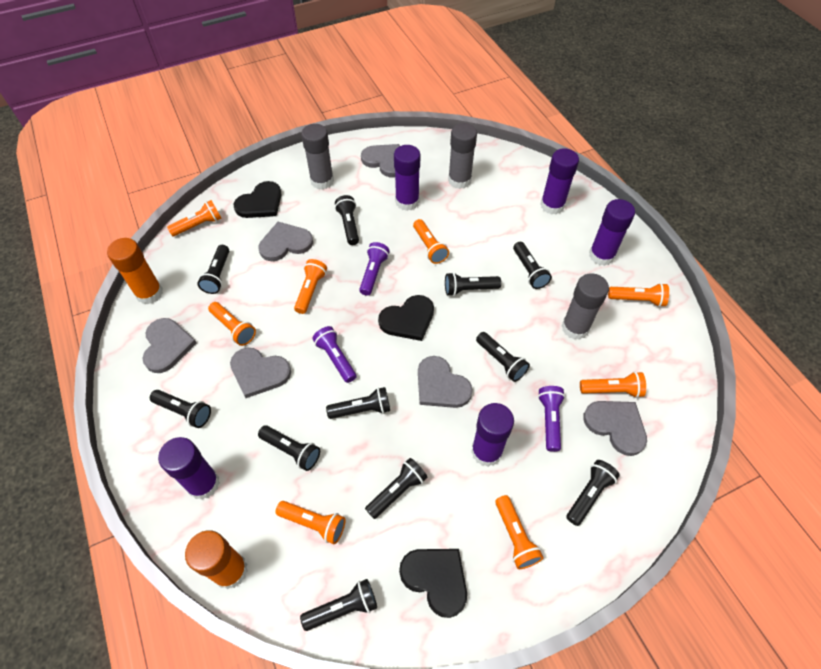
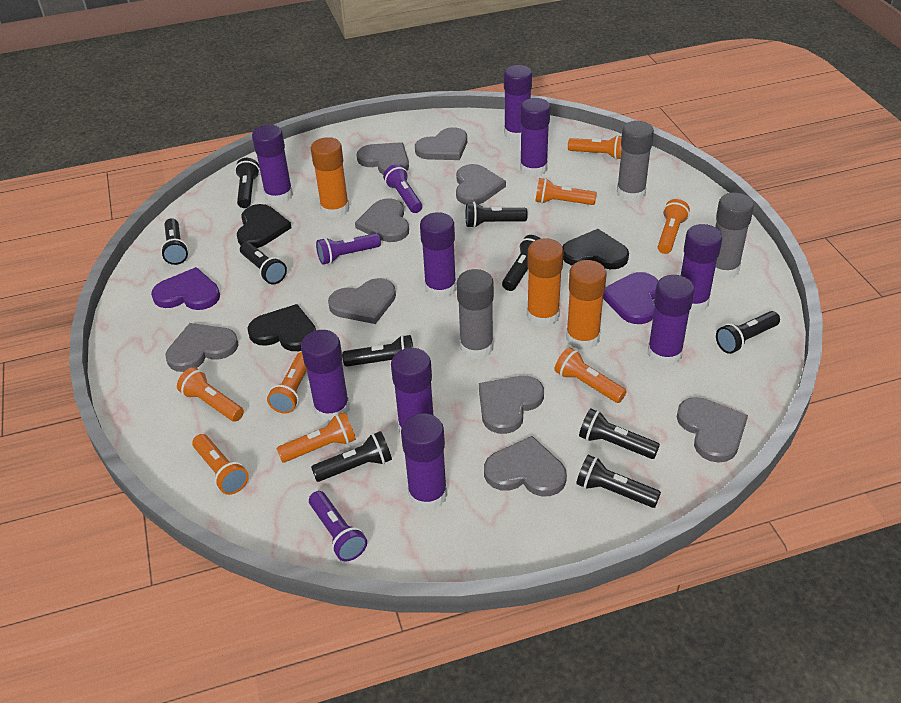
black flashlight: 11 -> 10
grey heart: 6 -> 9
orange glue stick: 2 -> 3
purple glue stick: 5 -> 9
purple heart: 0 -> 2

